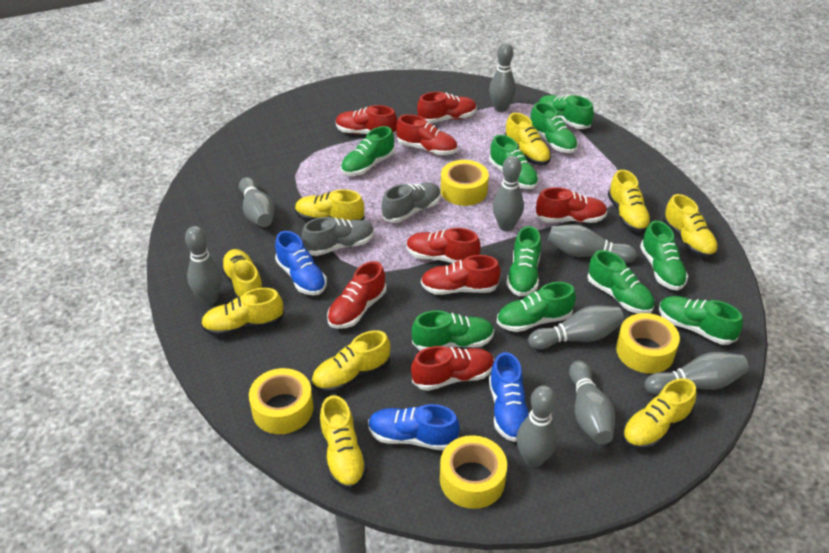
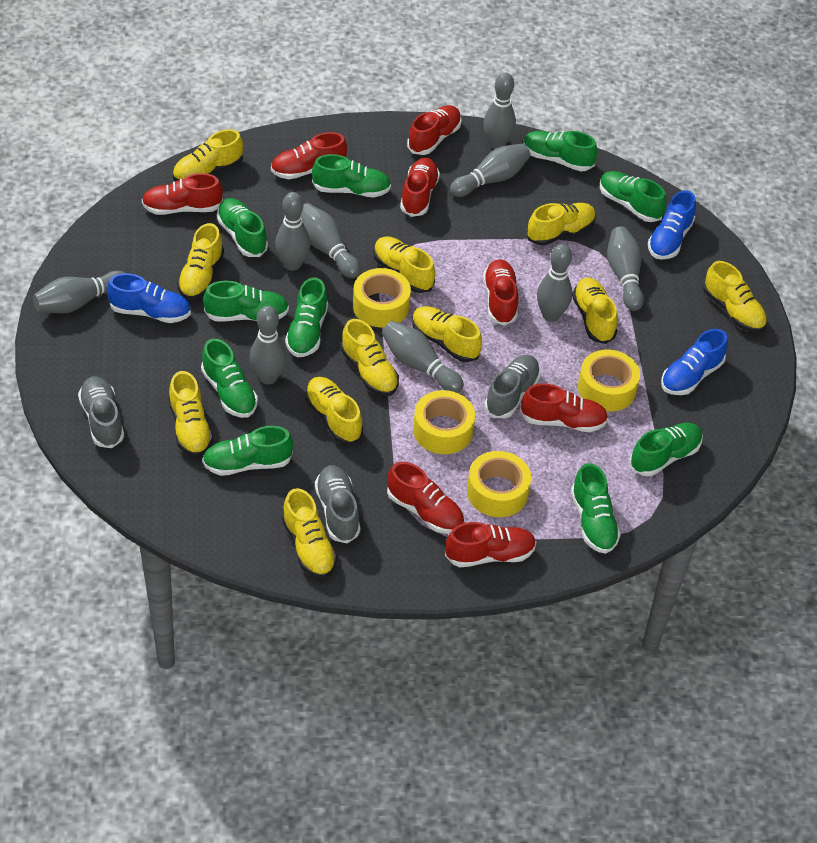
grey shoe: 2 -> 3
yellow shoe: 9 -> 11

